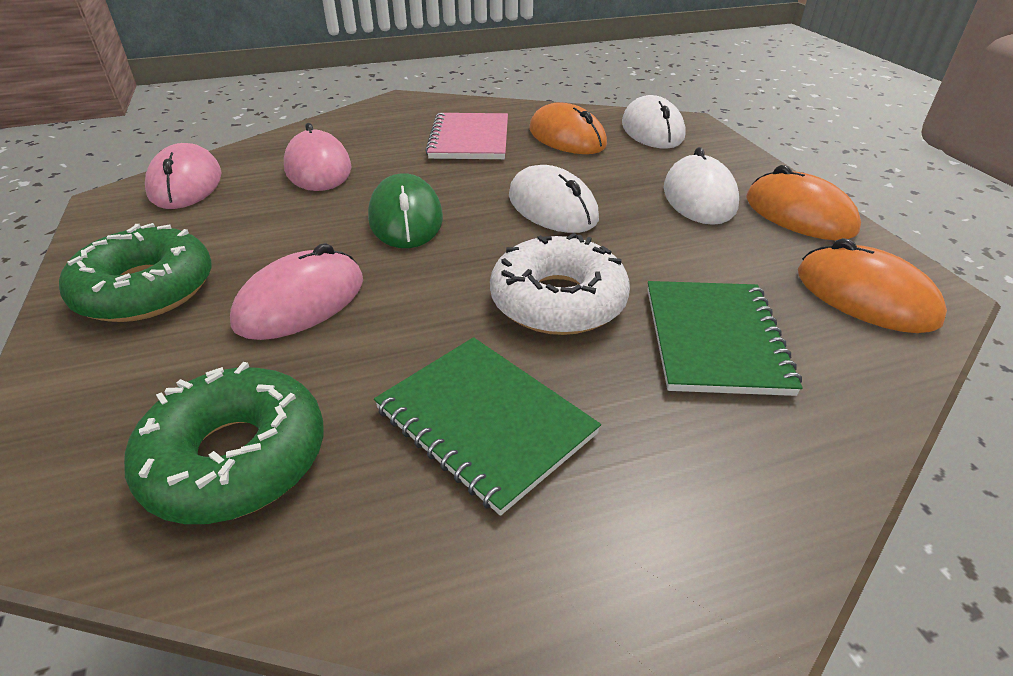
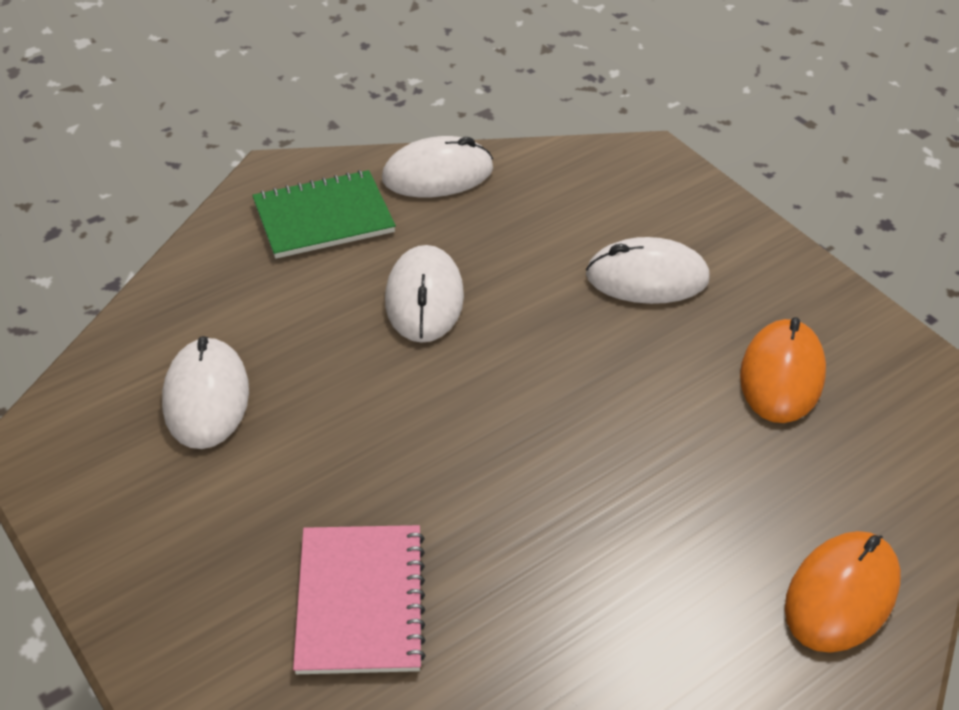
green donut: 2 -> 0
green mouse: 1 -> 0
green notebook: 2 -> 1
orange mouse: 3 -> 2
pink mouse: 3 -> 0
white donut: 1 -> 0
white mouse: 3 -> 4

